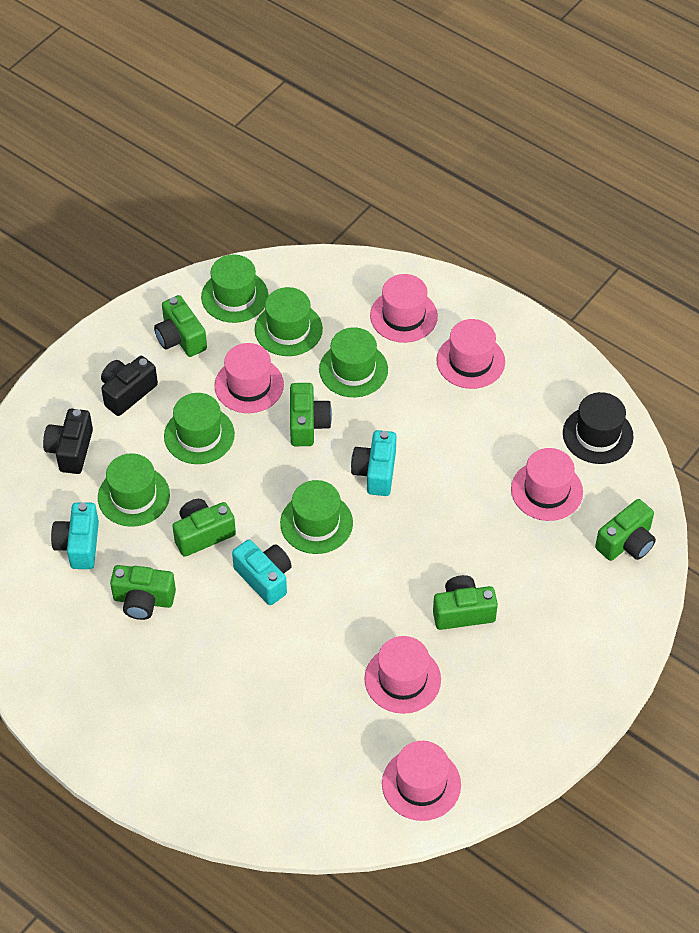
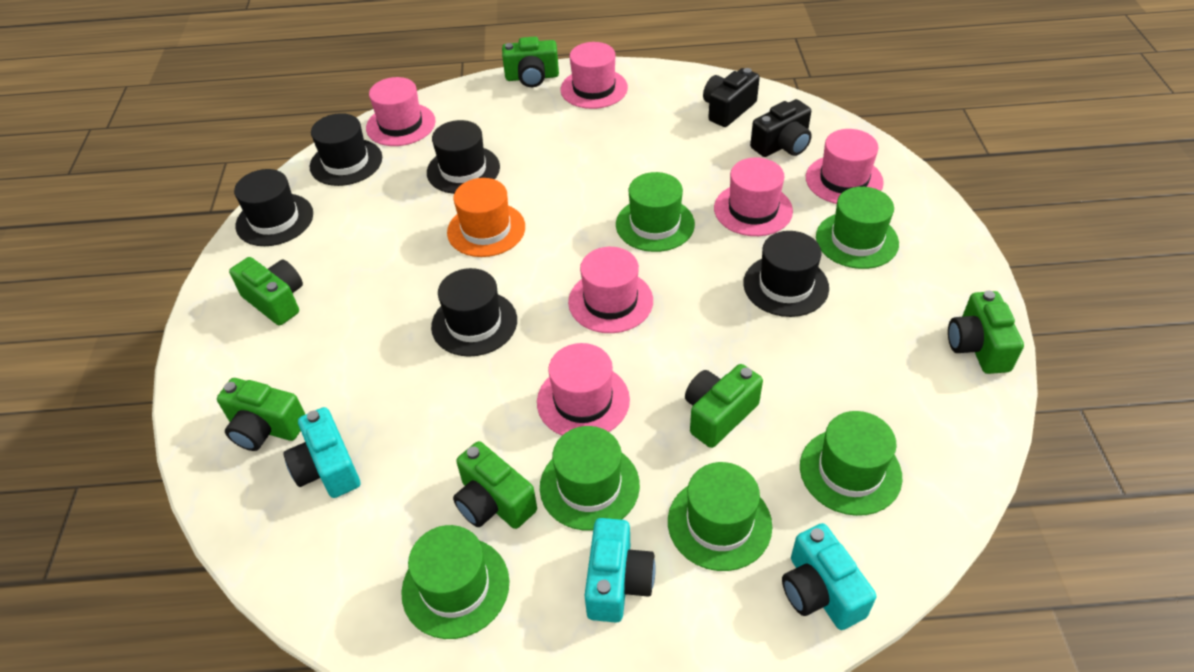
black hat: 1 -> 5
orange hat: 0 -> 1

